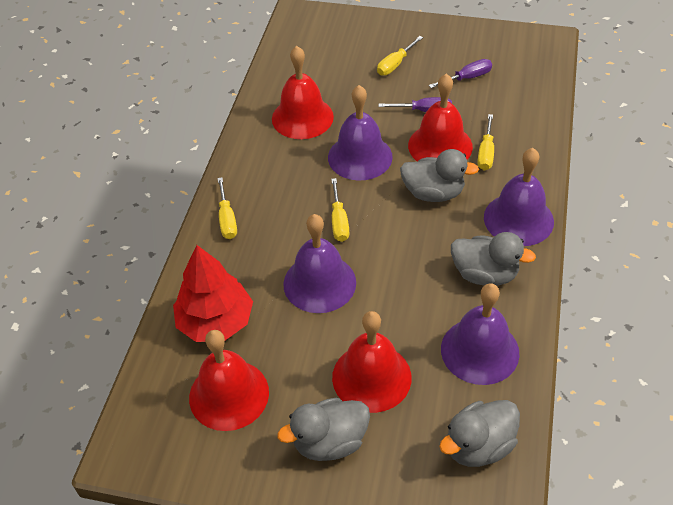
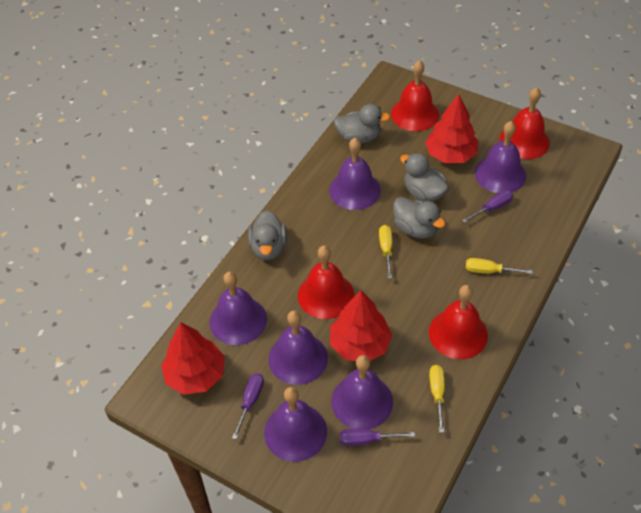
purple bell: 4 -> 6
purple screwdriver: 2 -> 3
red tree: 1 -> 3
yellow screwdriver: 4 -> 3

